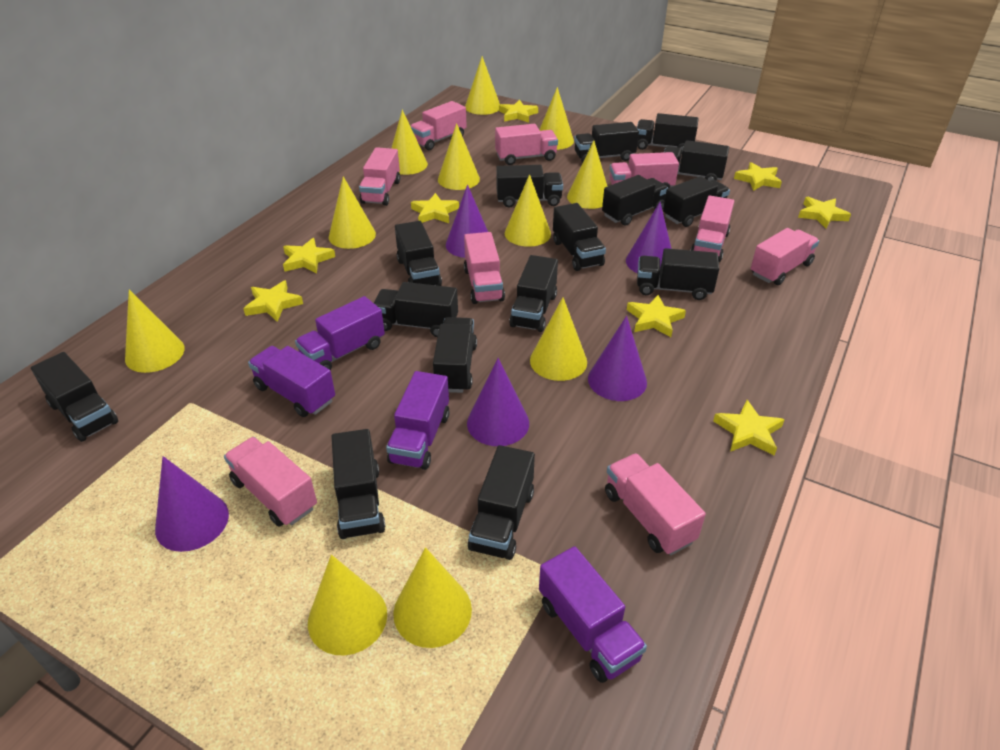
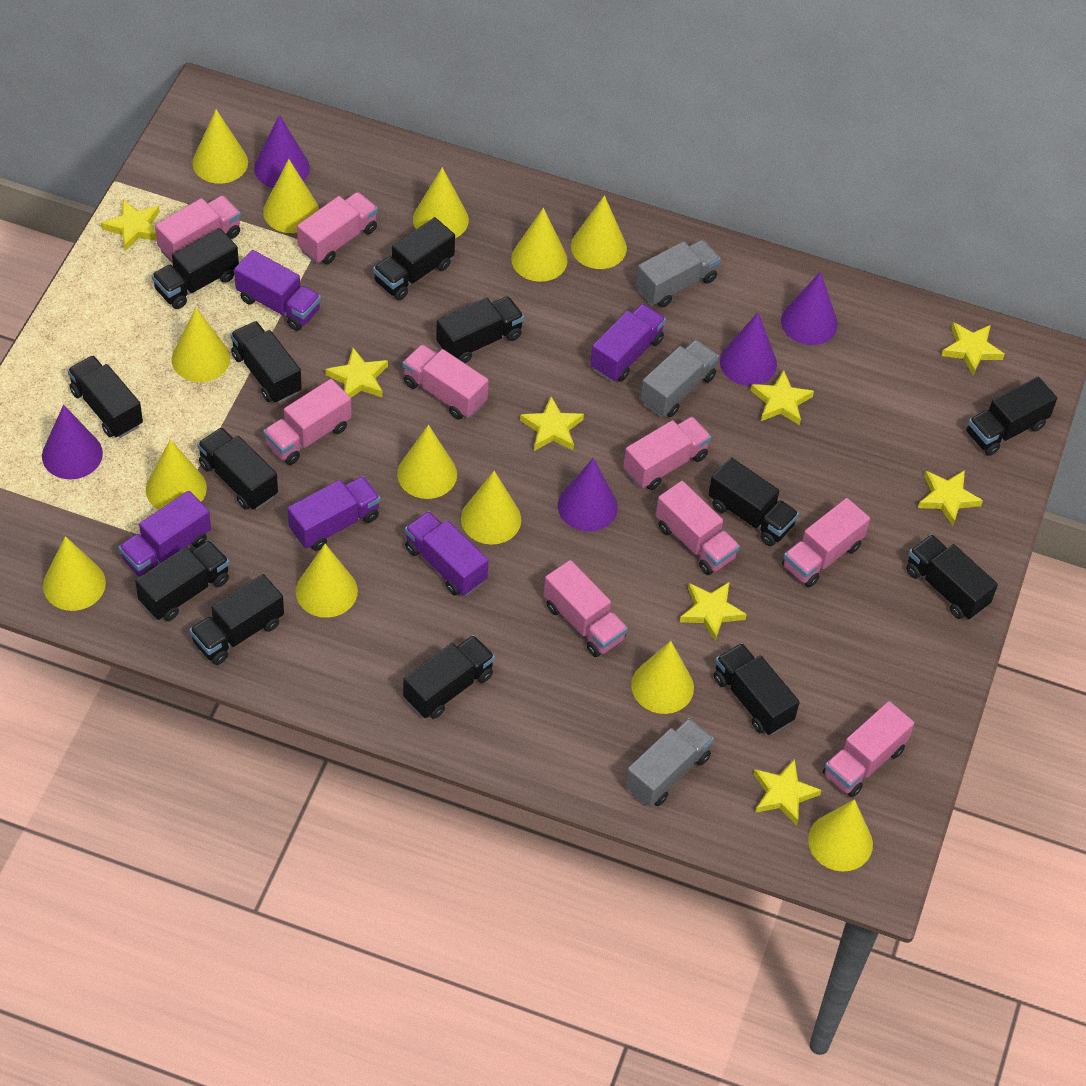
black truck: 15 -> 13
grey truck: 0 -> 3
purple truck: 4 -> 5
yellow cone: 11 -> 13

